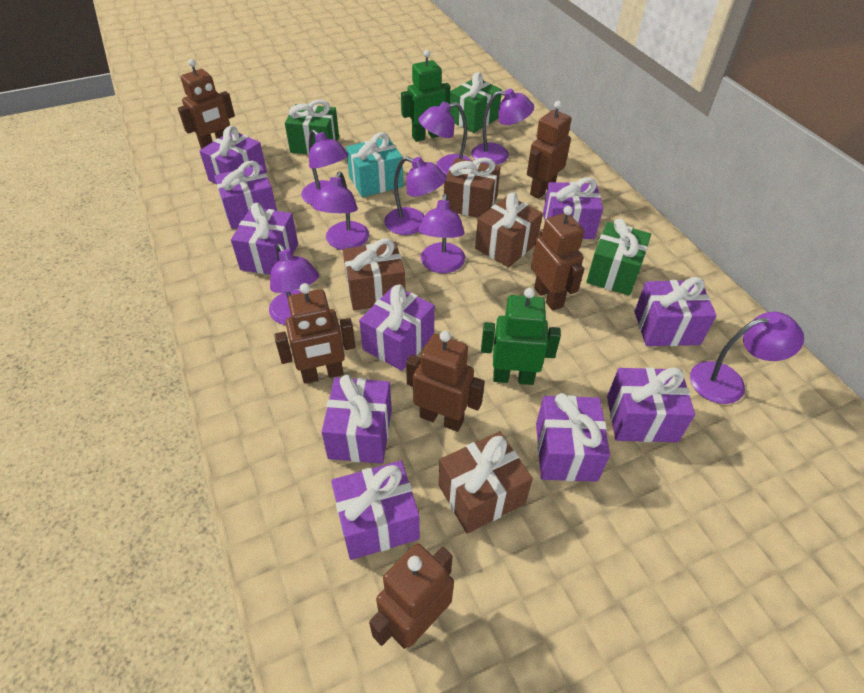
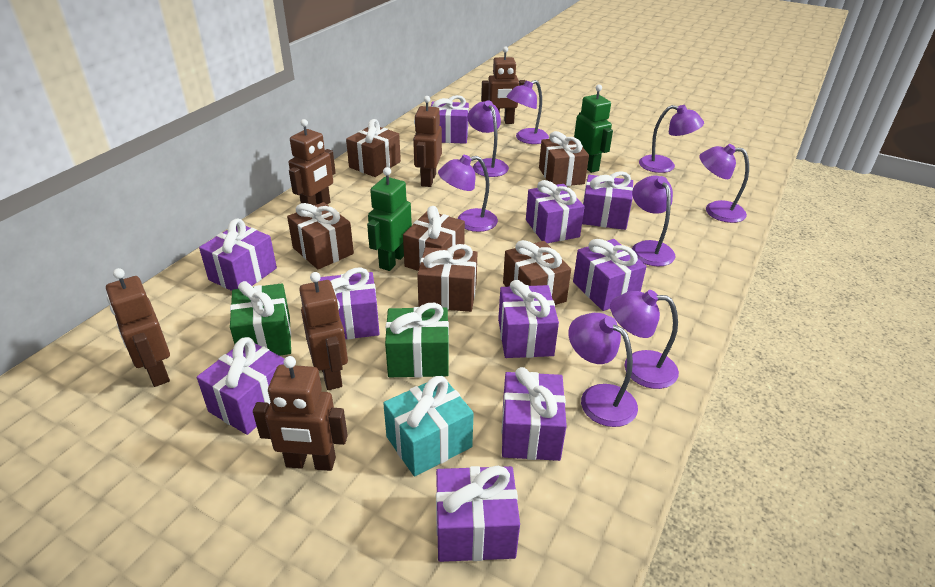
brown gift: 4 -> 6
green gift: 3 -> 2

